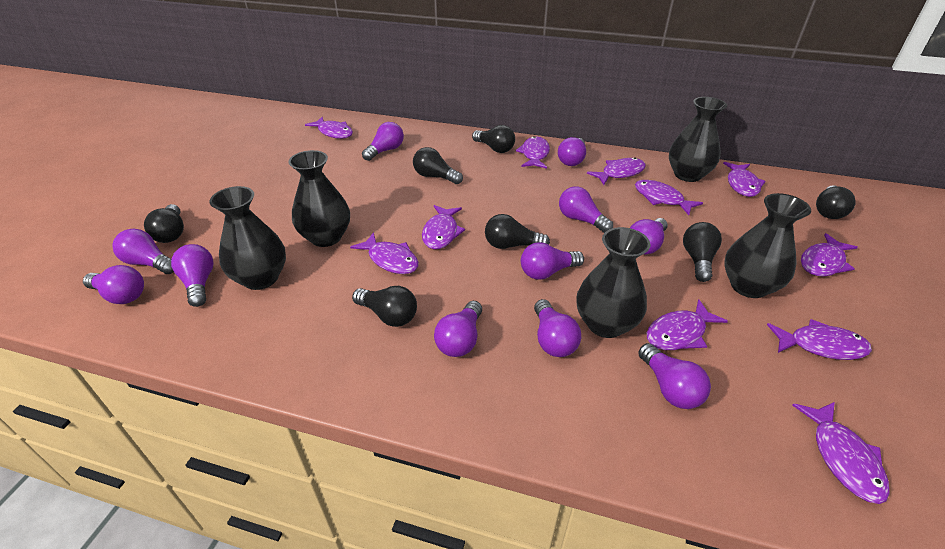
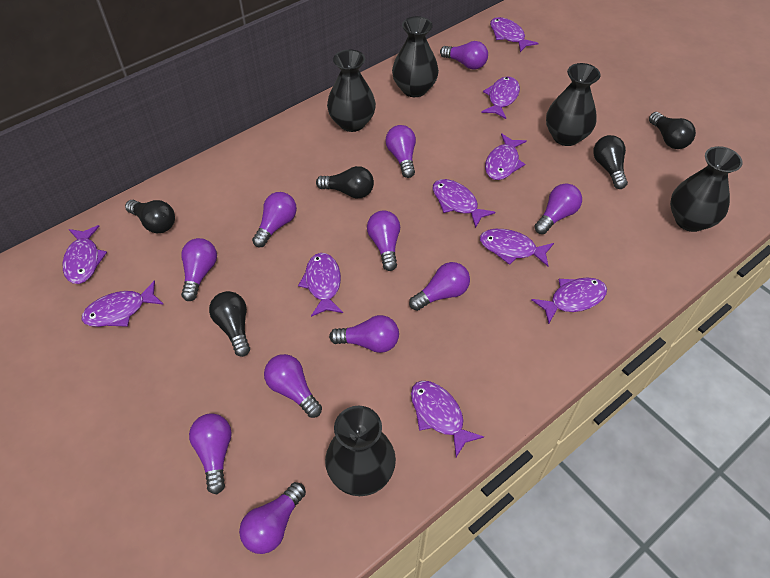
black light bulb: 7 -> 5
purple fish: 11 -> 10

